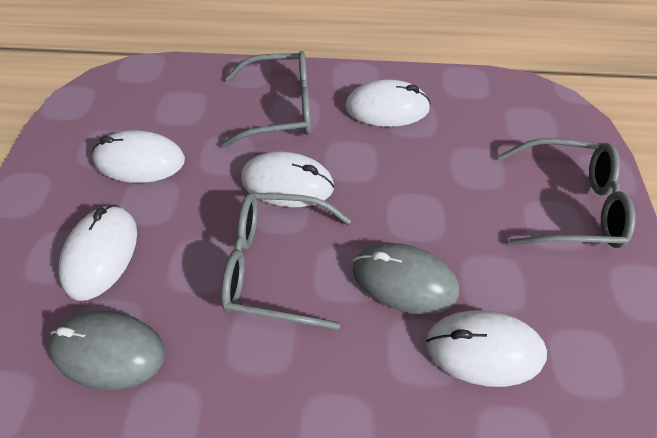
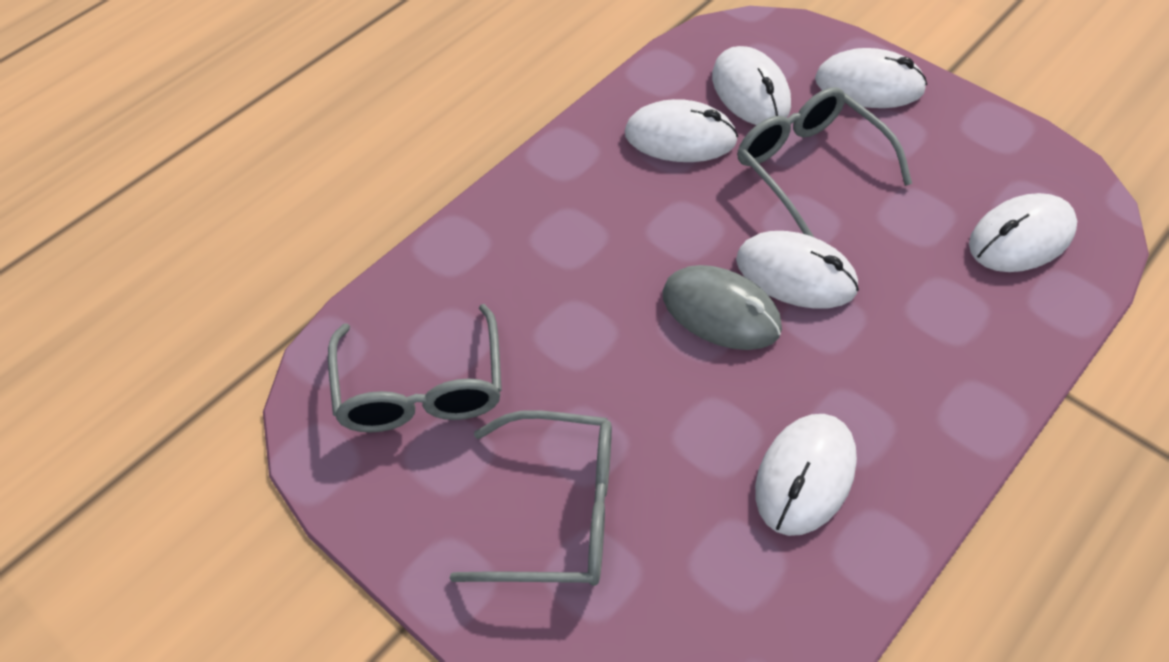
grey mouse: 2 -> 1
white mouse: 5 -> 6

